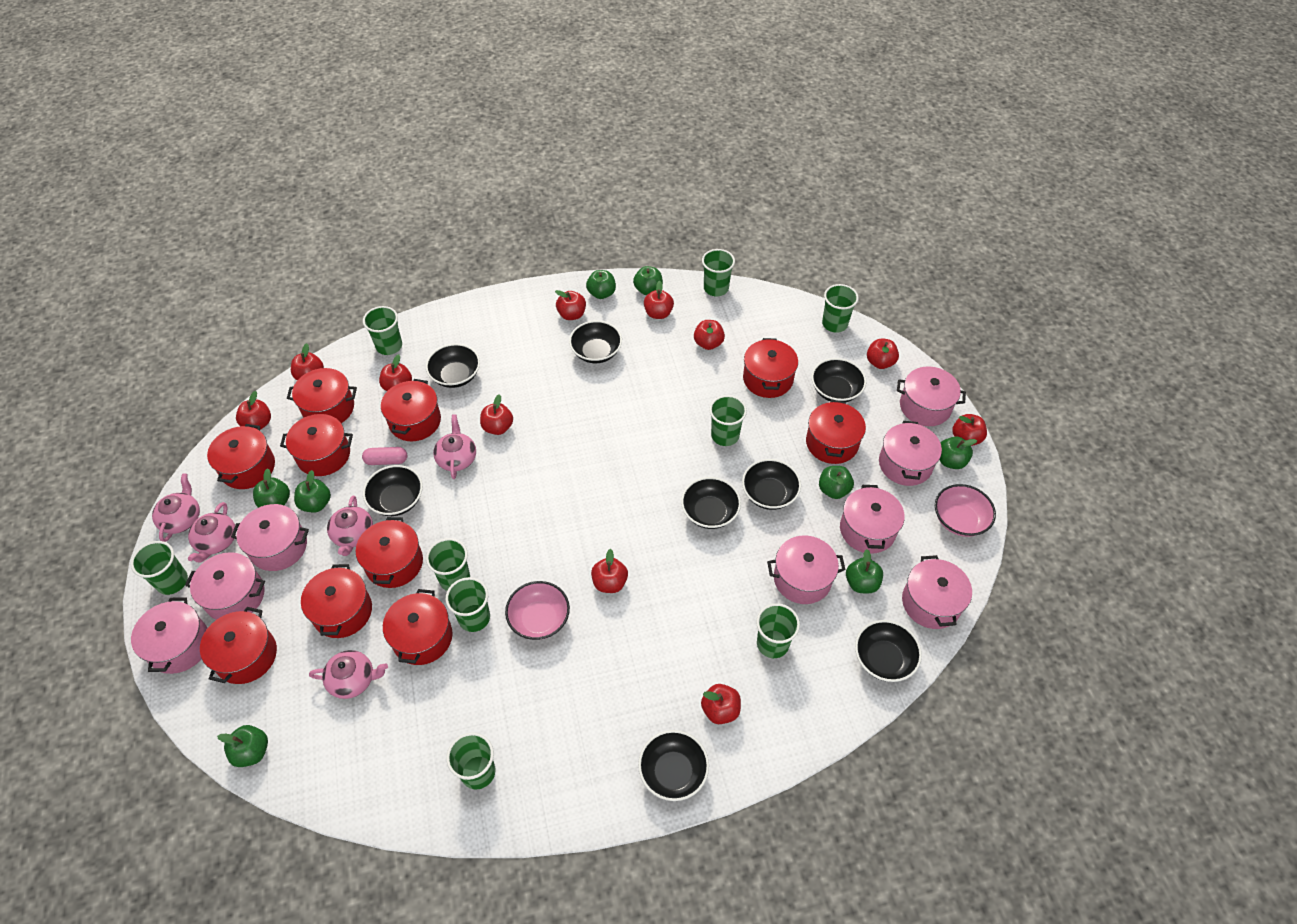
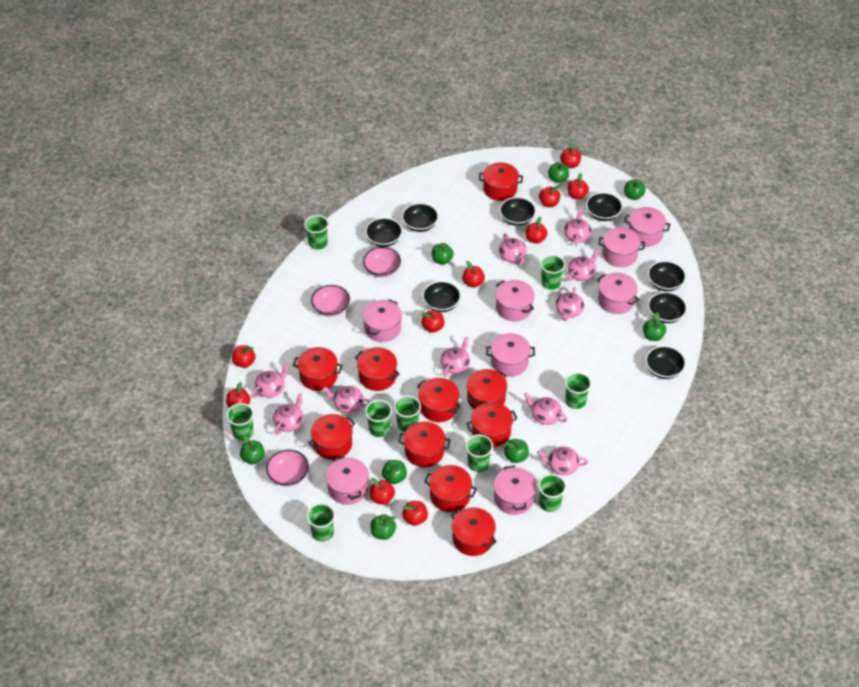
pink bowl: 2 -> 3
pink capsule: 1 -> 0
pink teapot: 5 -> 10
red apple: 11 -> 10

